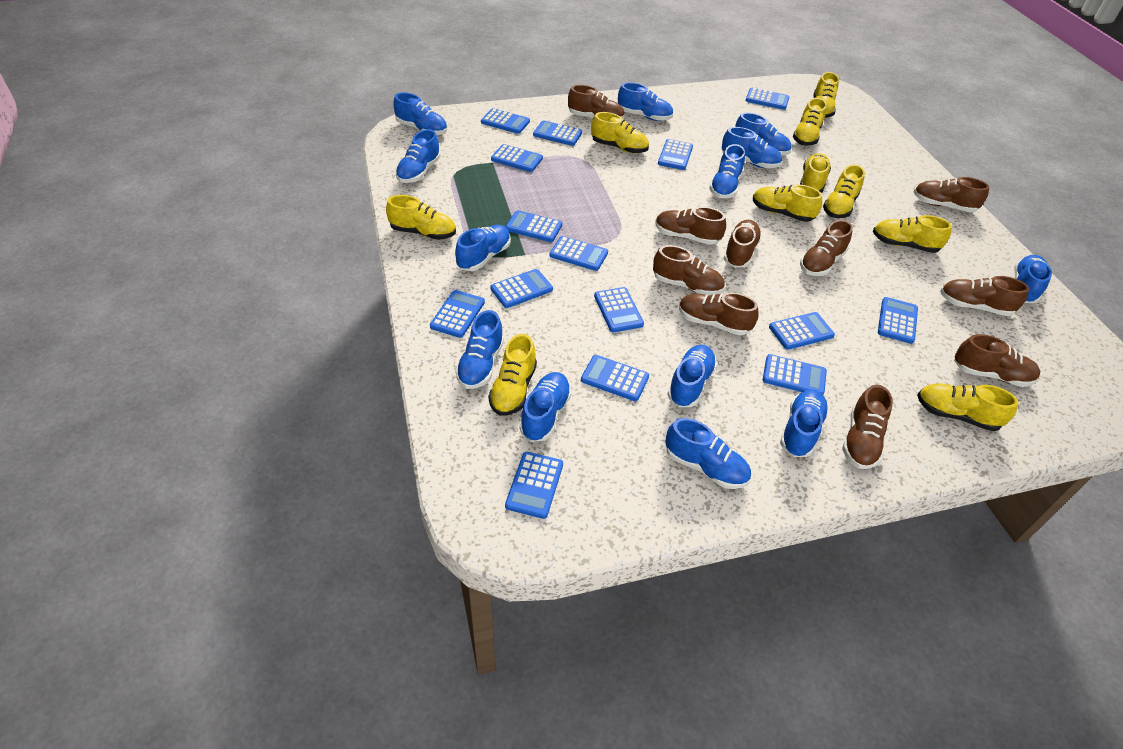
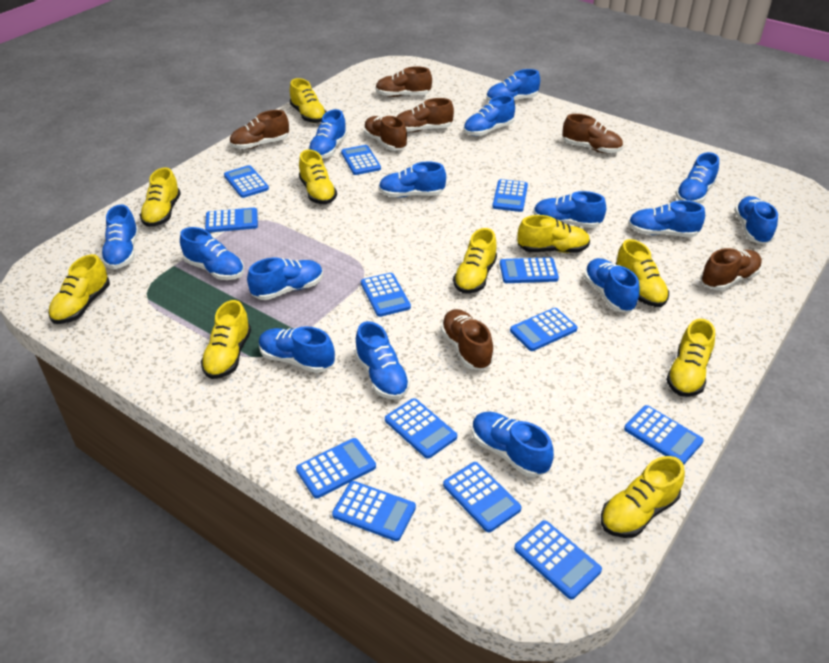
blue calculator: 15 -> 13
blue shoe: 13 -> 15
brown shoe: 10 -> 7

